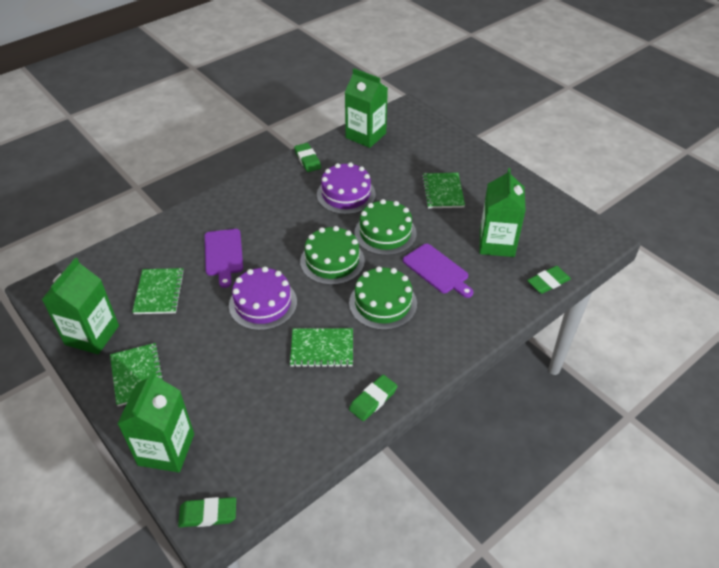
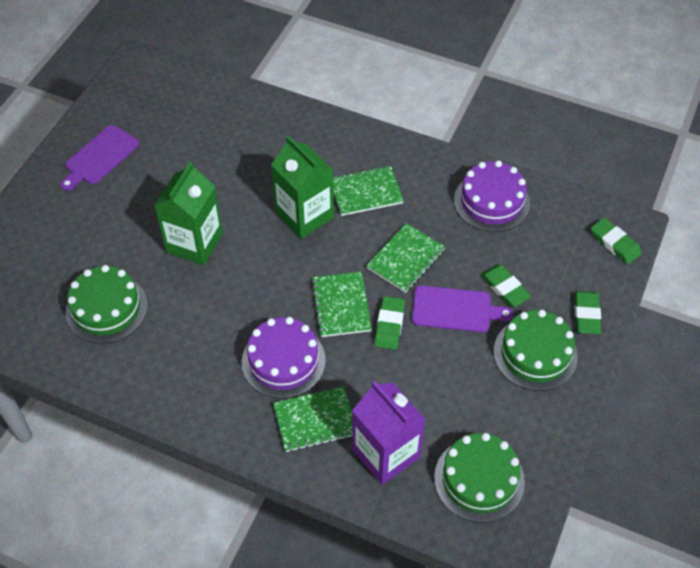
green carton: 4 -> 2
purple carton: 0 -> 1

